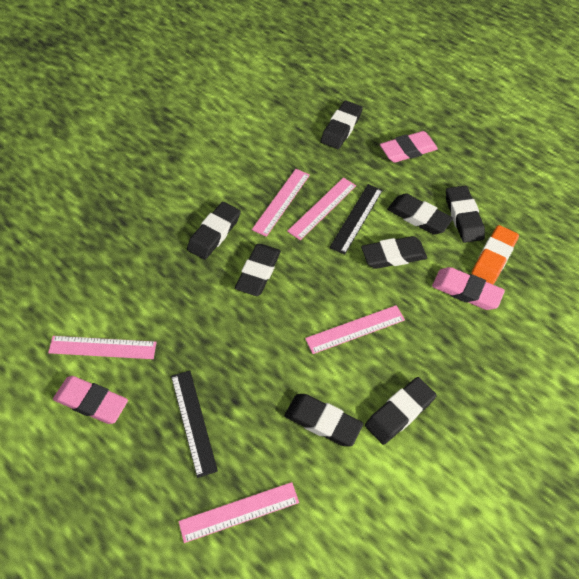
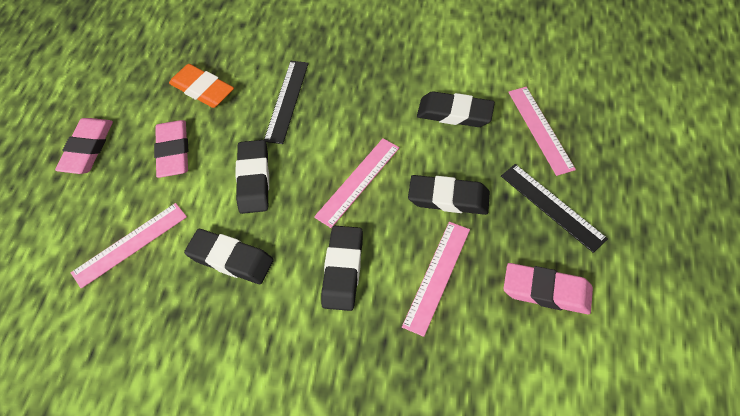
black eraser: 8 -> 5
pink ruler: 5 -> 4

